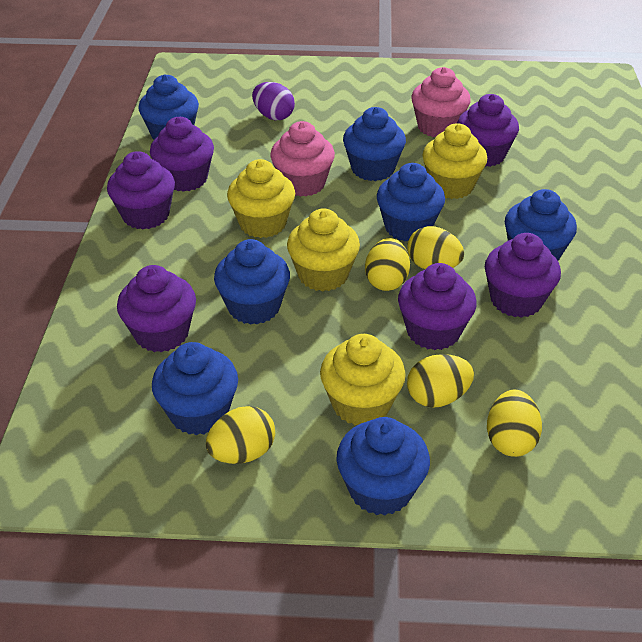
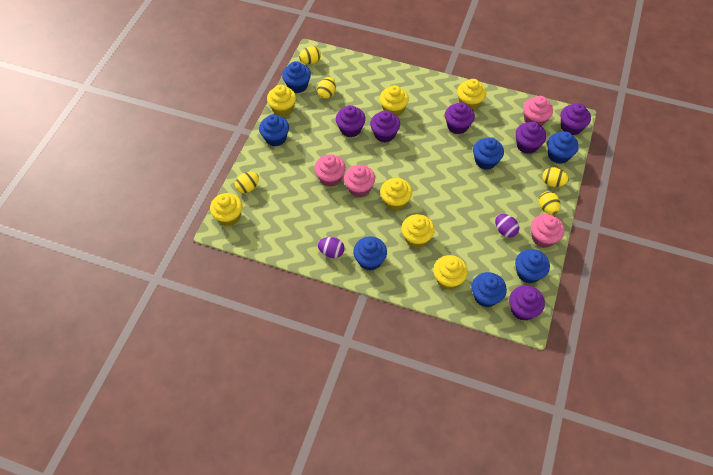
pink cupcake: 2 -> 4
purple egg: 1 -> 2
yellow cupcake: 4 -> 7

